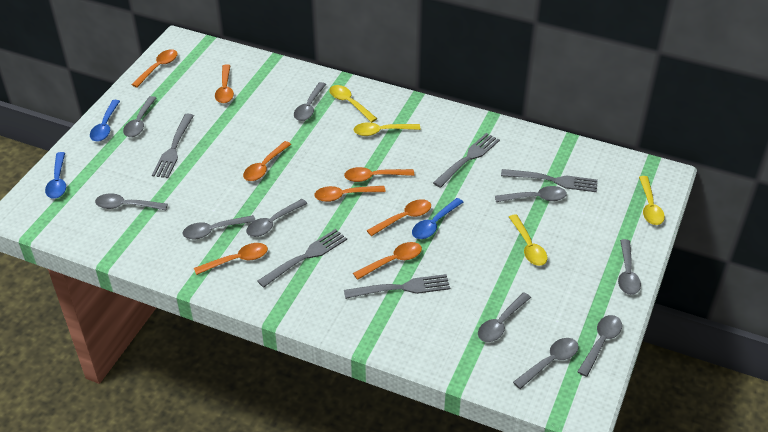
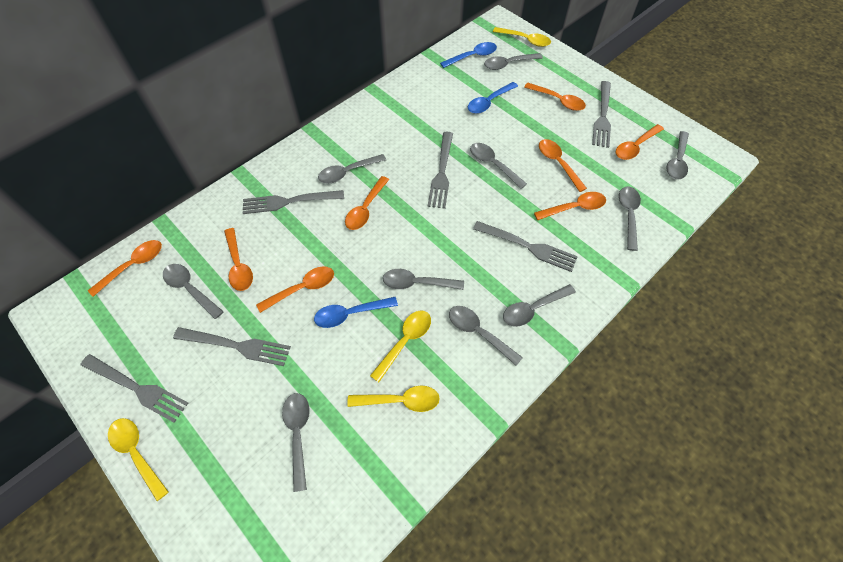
grey fork: 5 -> 6

